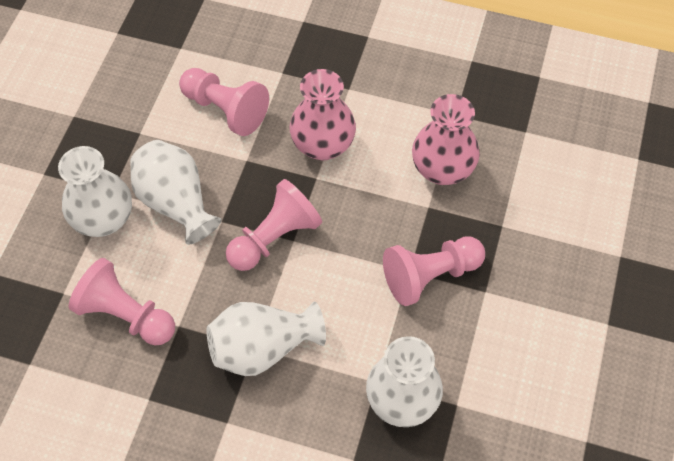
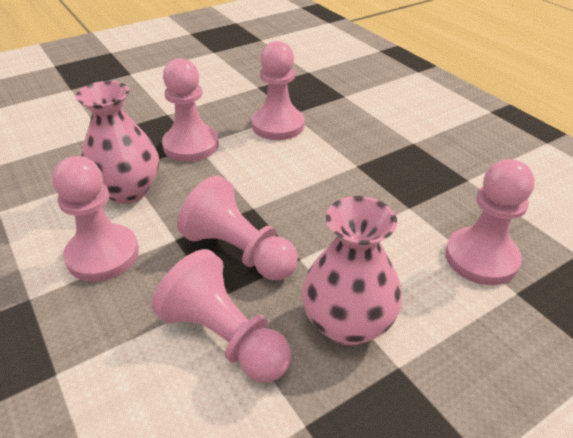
pink pawn: 4 -> 6
white vase: 4 -> 0

